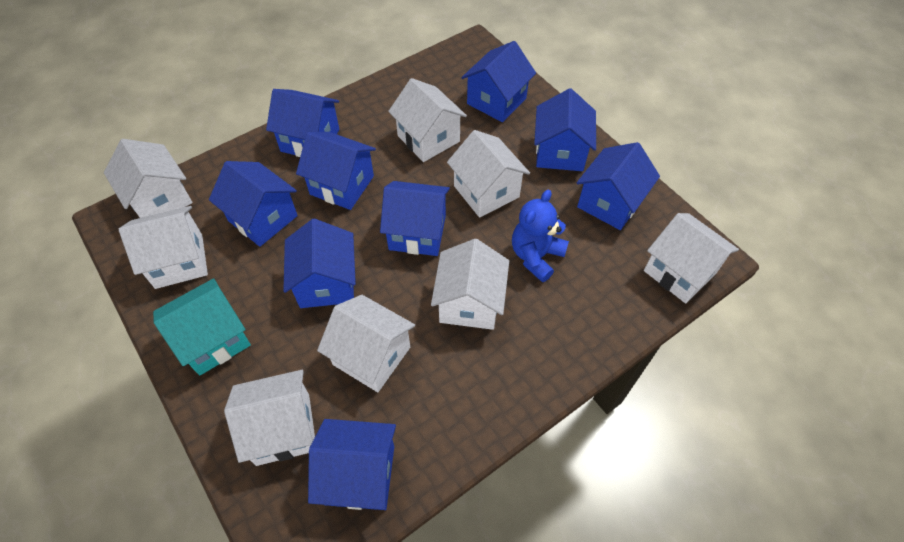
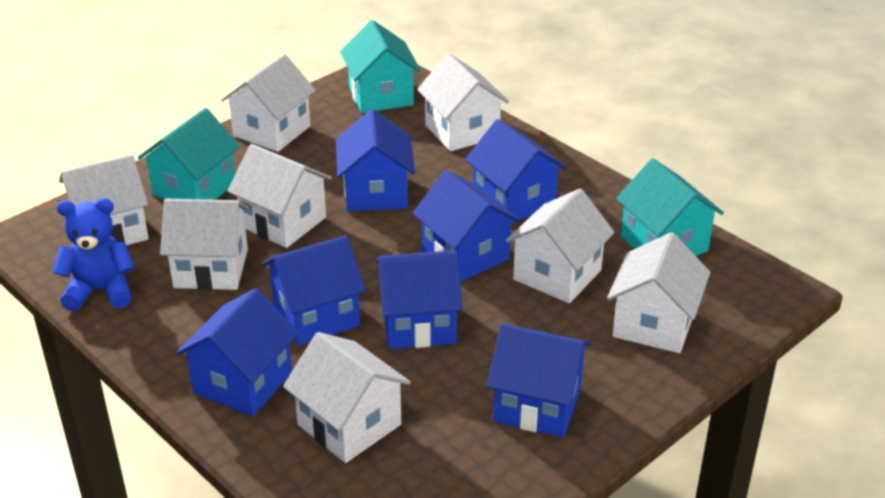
blue house: 9 -> 7
turquoise house: 1 -> 3

